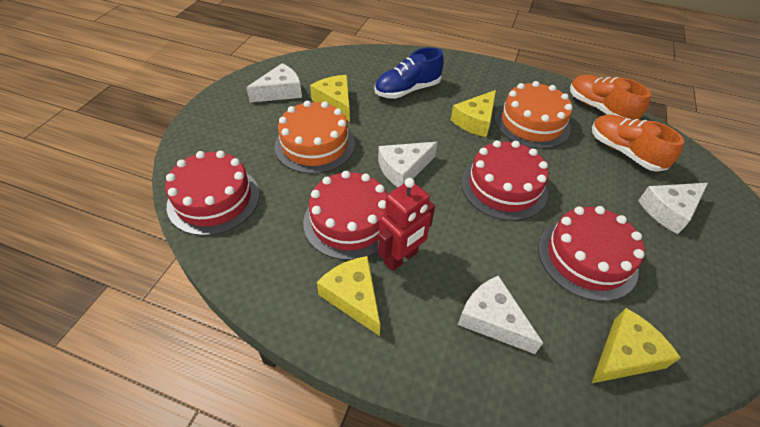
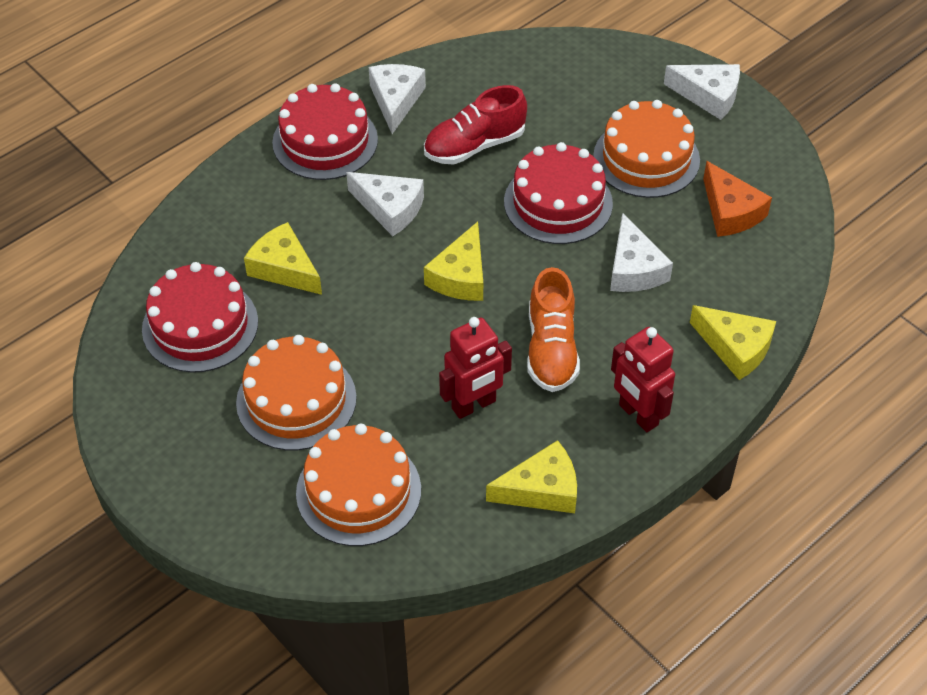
blue shoe: 1 -> 0
orange cake: 2 -> 3
orange cheese: 0 -> 1
orange shoe: 2 -> 1
red cake: 4 -> 3
red robot: 1 -> 2
red shoe: 0 -> 1

